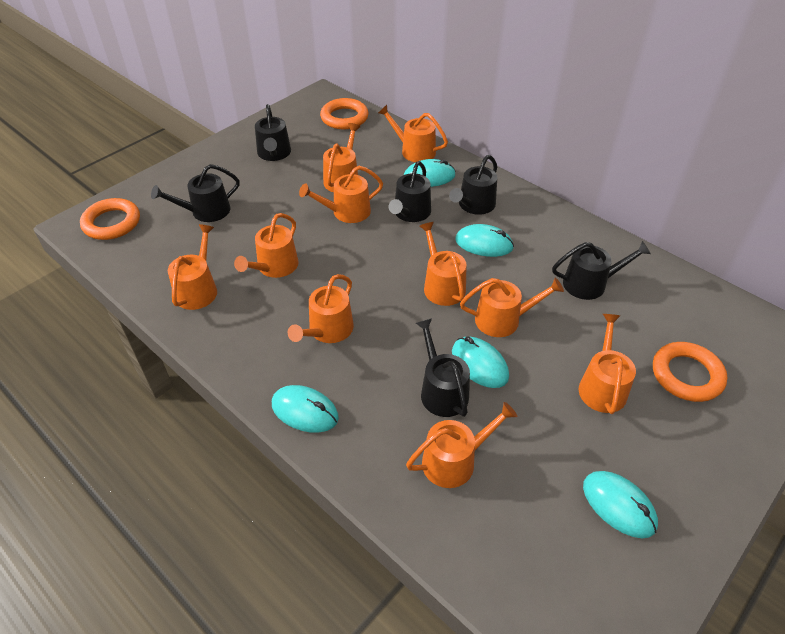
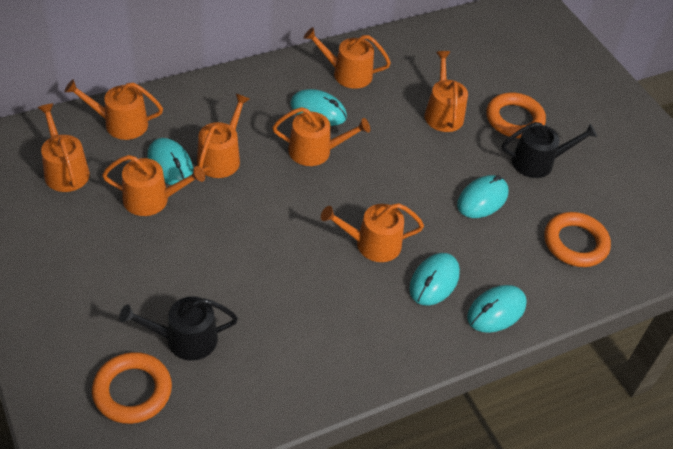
black watering can: 6 -> 2
orange watering can: 10 -> 8

